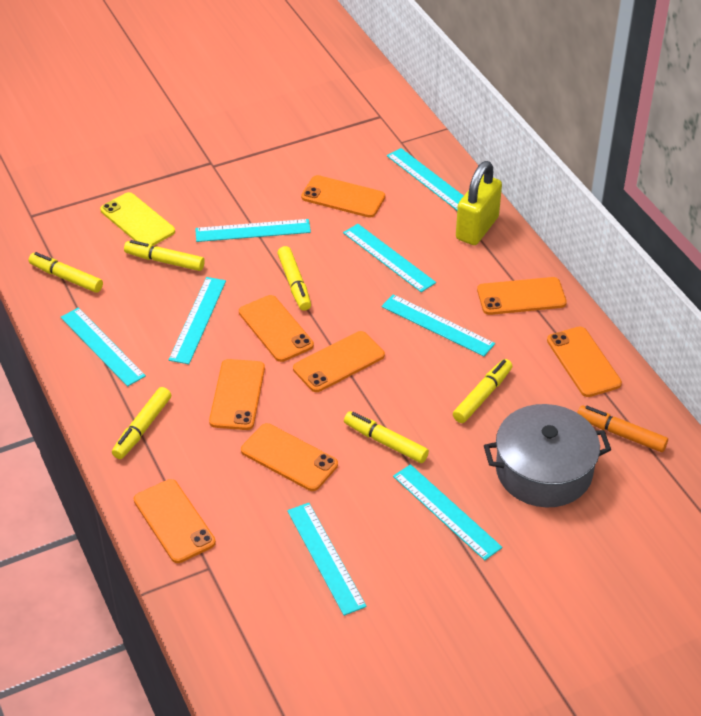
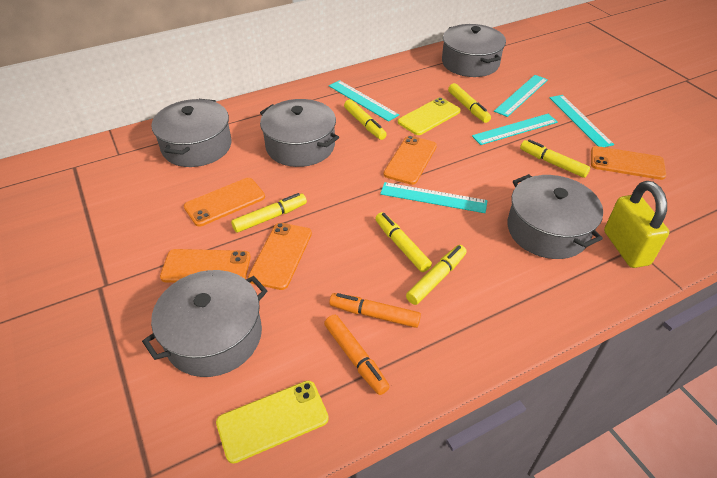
grey pot: 1 -> 5
orange marker: 1 -> 2
orange phone: 8 -> 5
turquoise ruler: 8 -> 5
yellow phone: 1 -> 2

